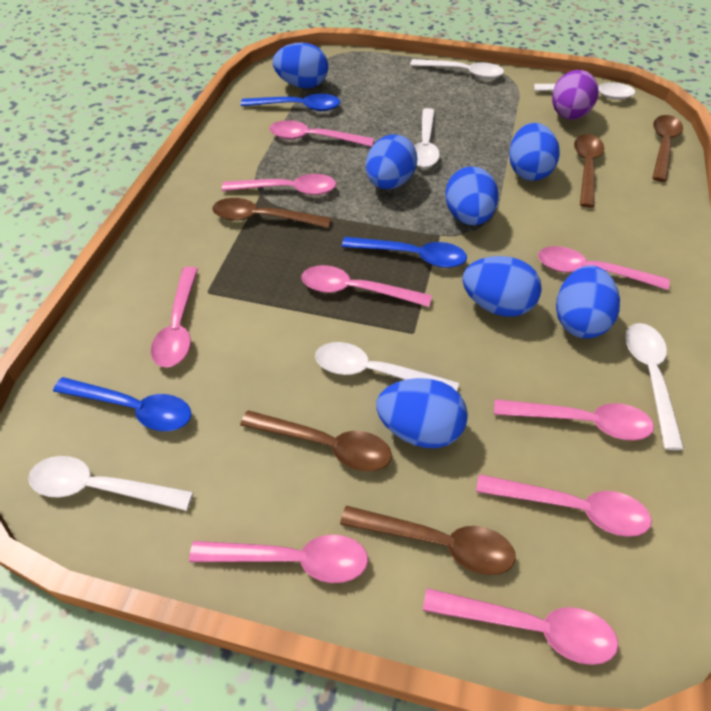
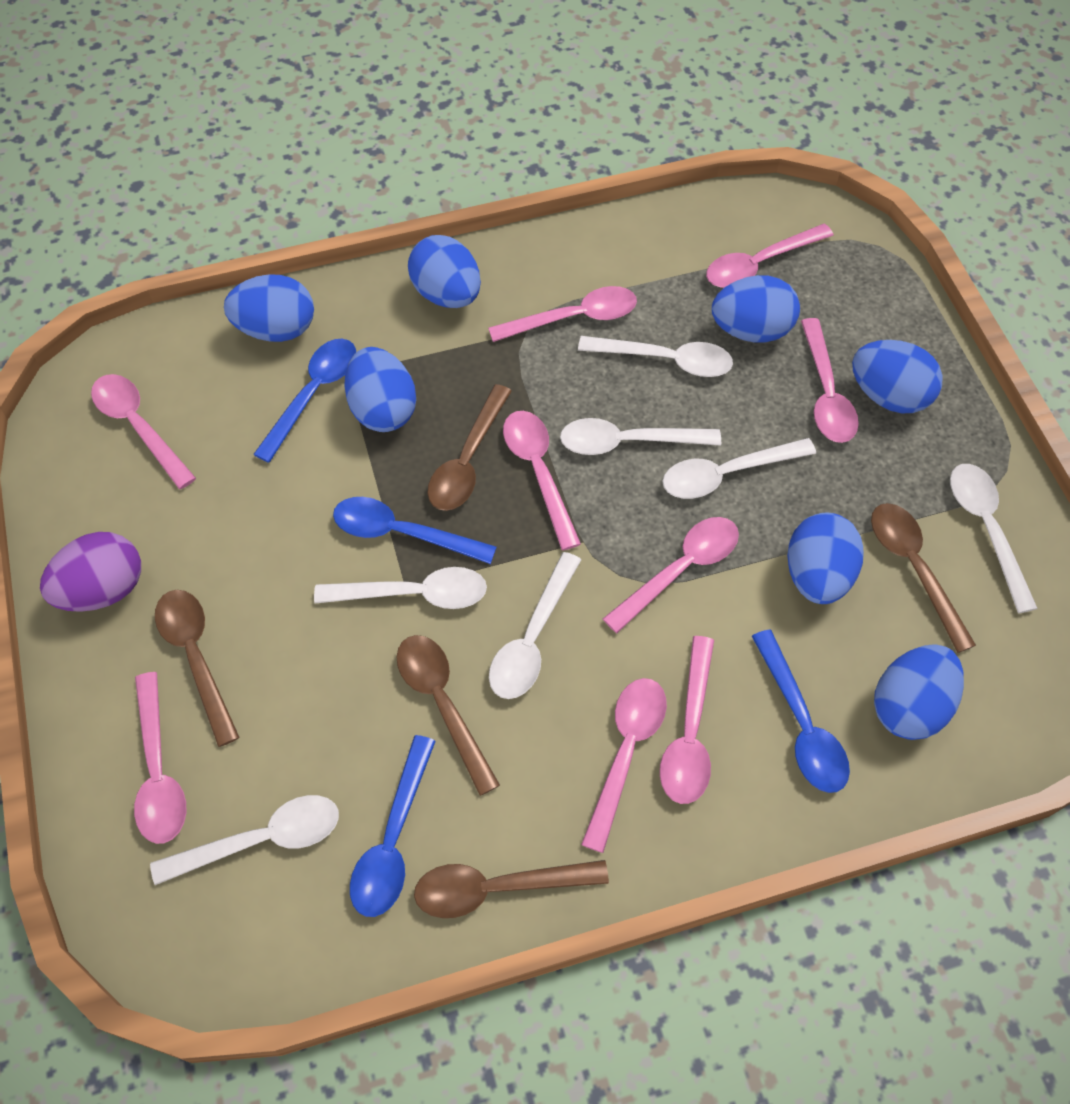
blue spoon: 3 -> 4
white spoon: 6 -> 7

